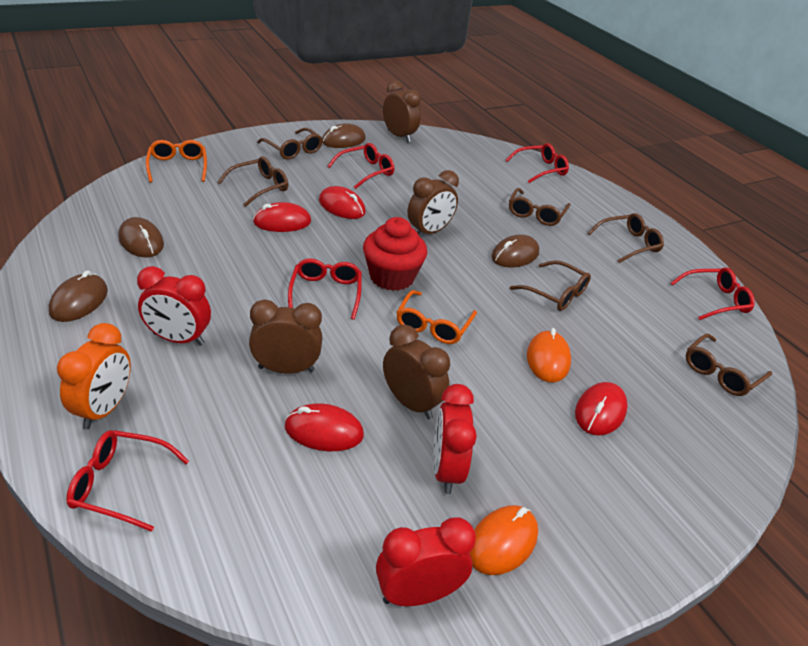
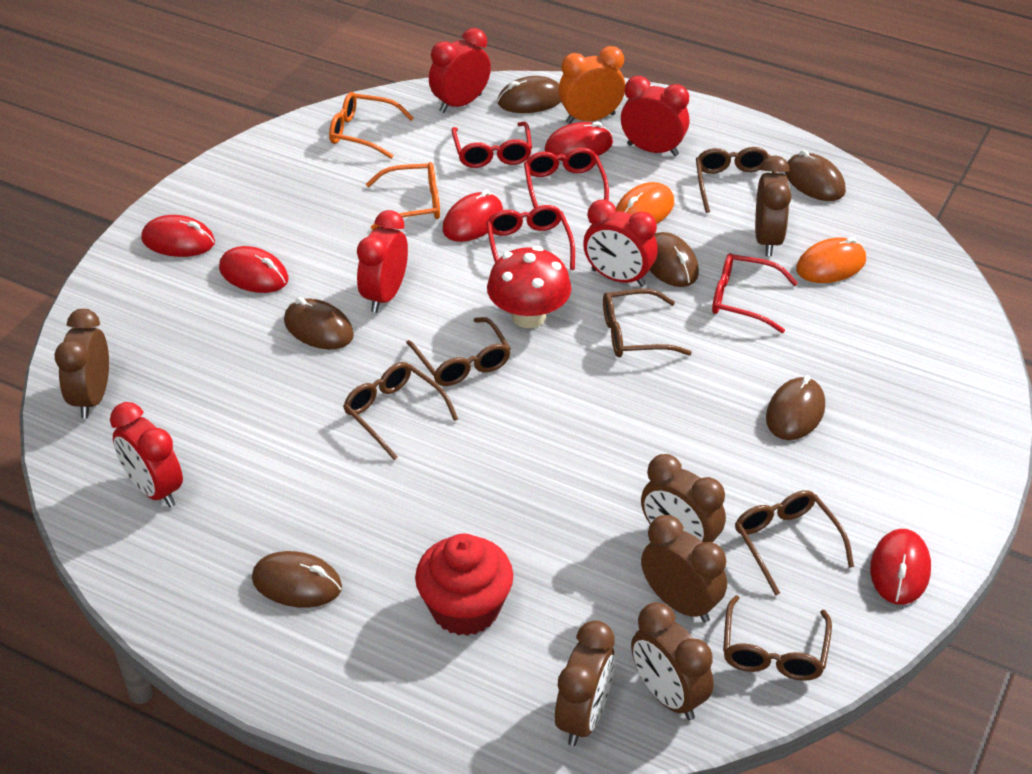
brown clock: 4 -> 6
brown mouse: 4 -> 6
red clock: 3 -> 5
red glasses: 5 -> 4
red mouse: 4 -> 5
red mushroom: 0 -> 1

